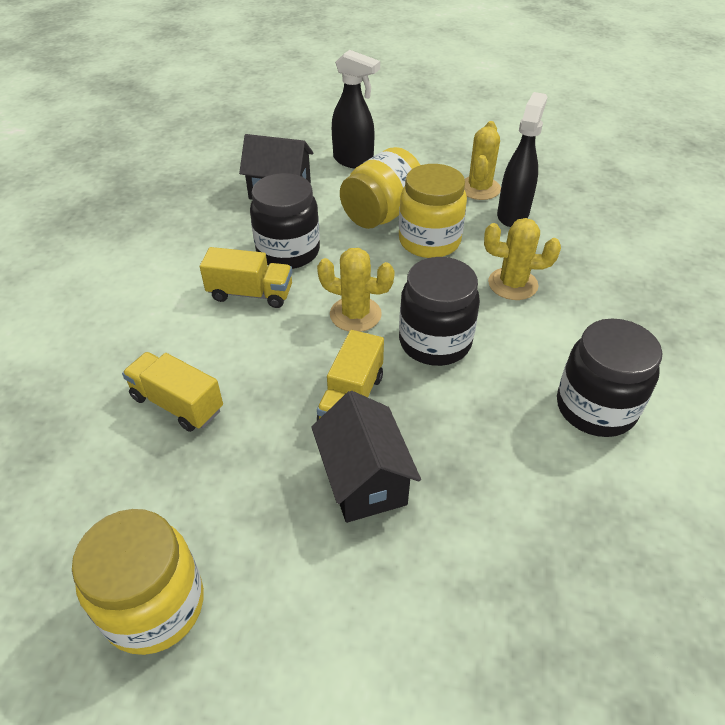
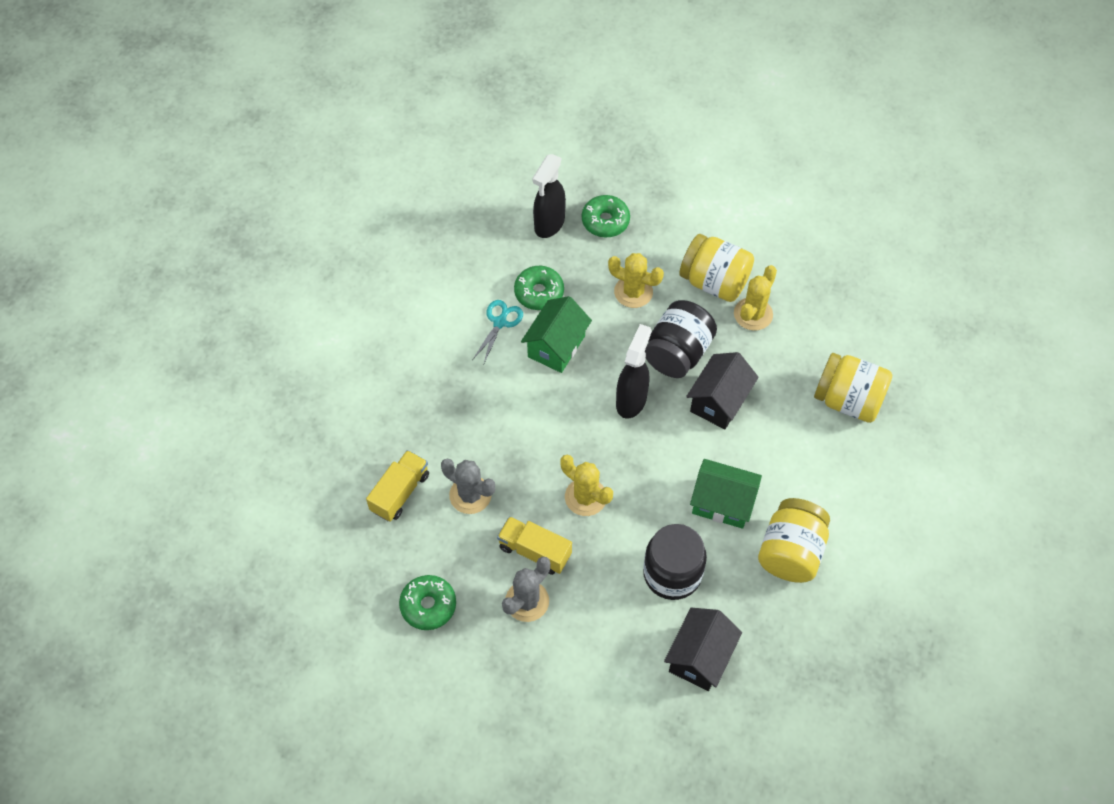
black jar: 3 -> 2
green donut: 0 -> 3
green house: 0 -> 2
grey cactus: 0 -> 2
turquoise scissors: 0 -> 1
yellow truck: 3 -> 2

